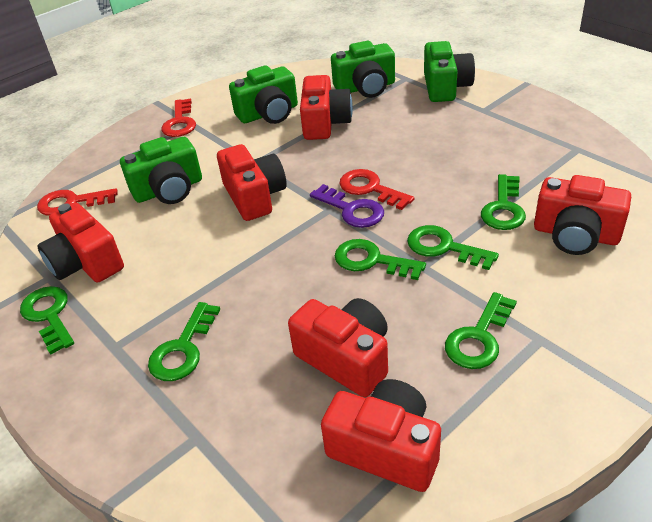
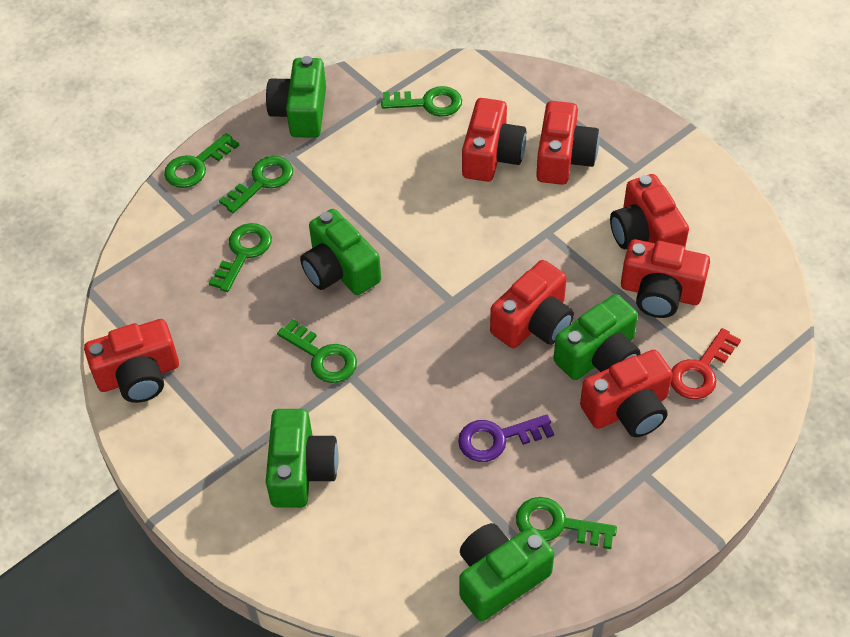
green camera: 4 -> 5
red camera: 6 -> 7
red key: 3 -> 1

